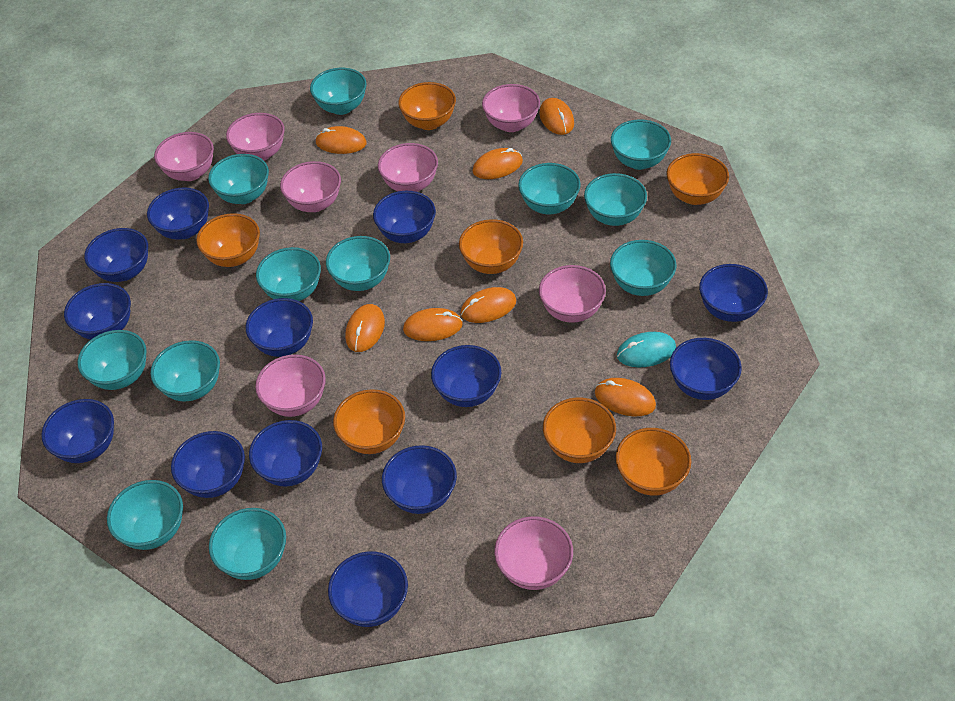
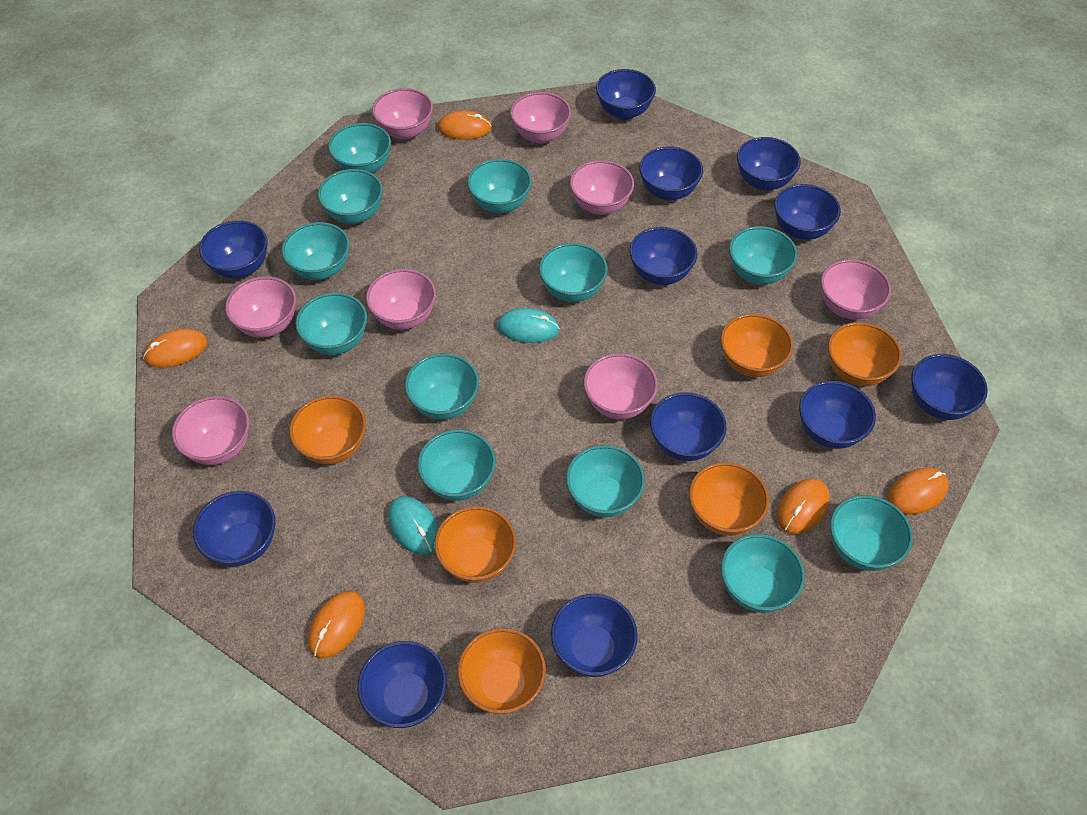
blue bowl: 13 -> 12
orange bowl: 7 -> 6
orange mouse: 7 -> 5
turquoise mouse: 1 -> 2

